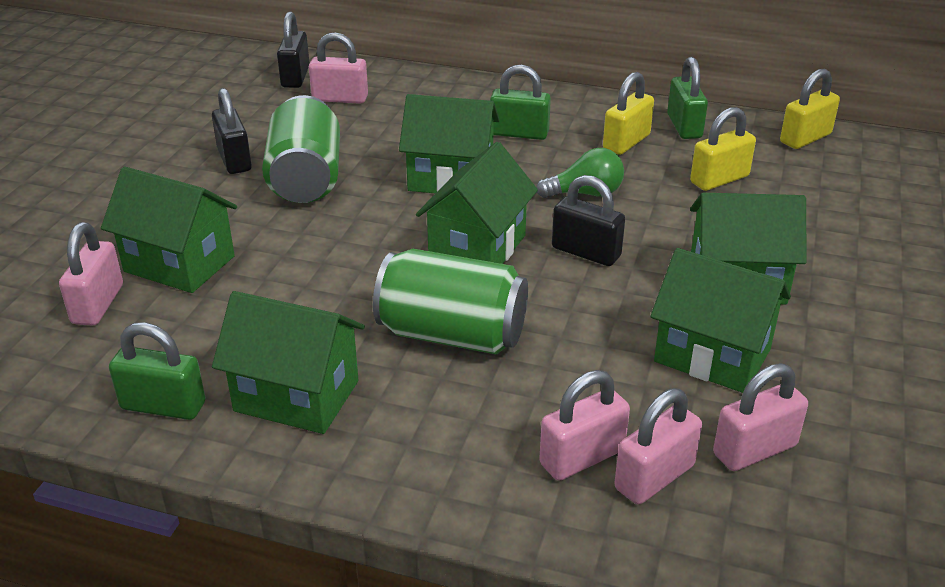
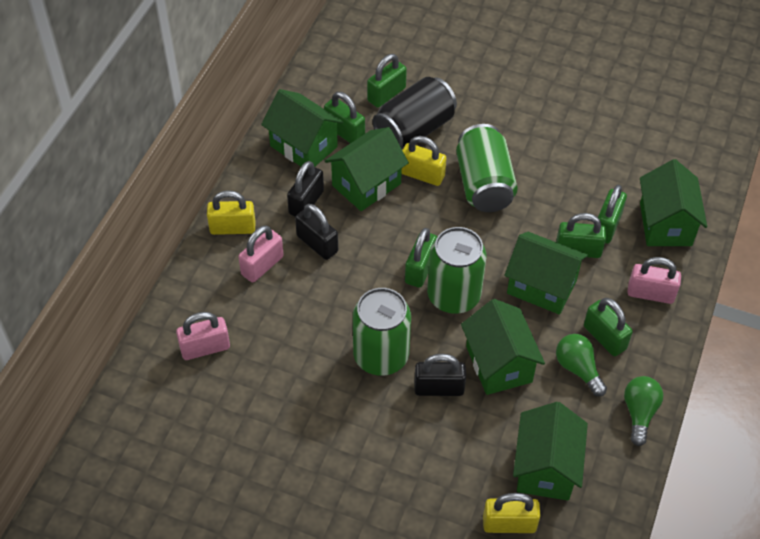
black can: 0 -> 1
green can: 2 -> 3
green light bulb: 1 -> 2
green padlock: 3 -> 6
pink padlock: 5 -> 3

